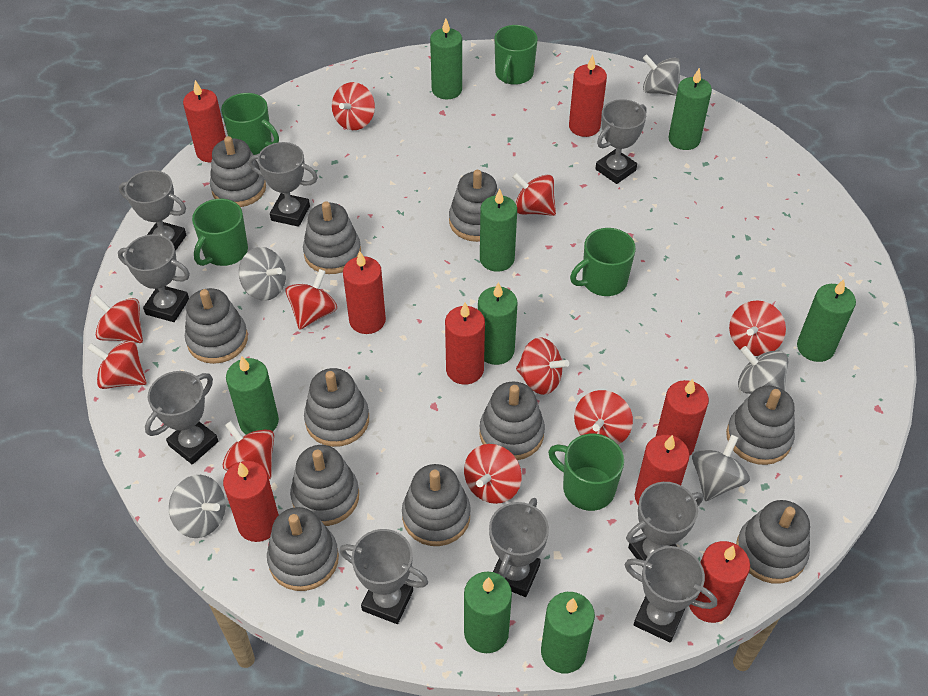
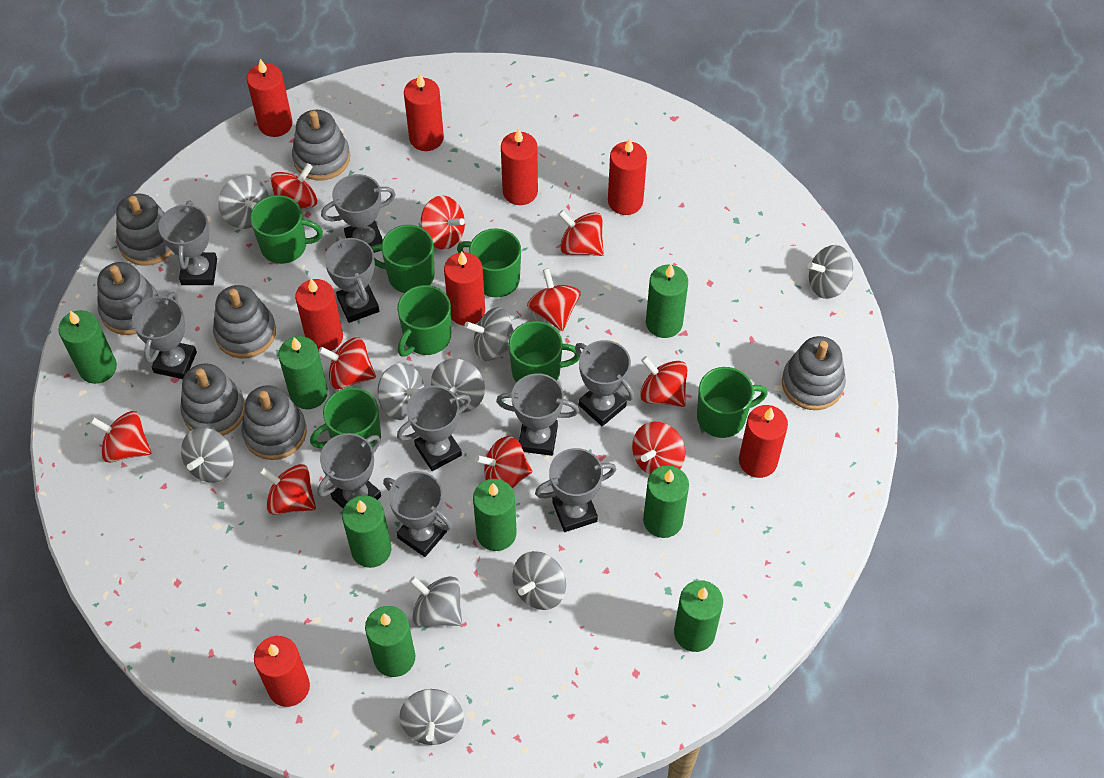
green mug: 5 -> 7
grey spinning top: 5 -> 9
grey stacking toy: 11 -> 7
grey trophy: 9 -> 10

